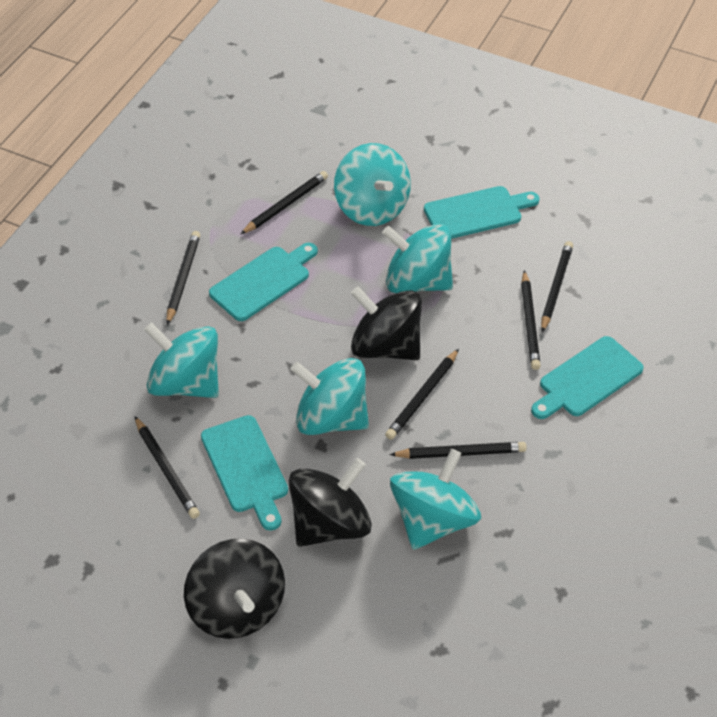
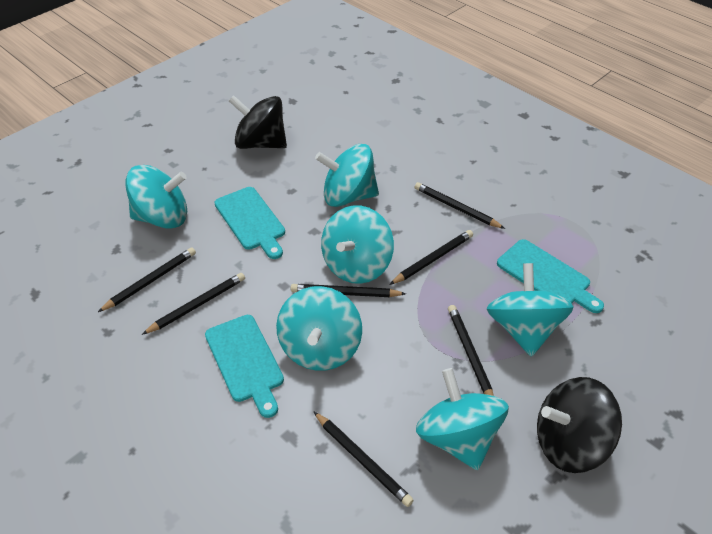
black spinning top: 3 -> 2
turquoise cutting board: 4 -> 3
turquoise spinning top: 5 -> 6

